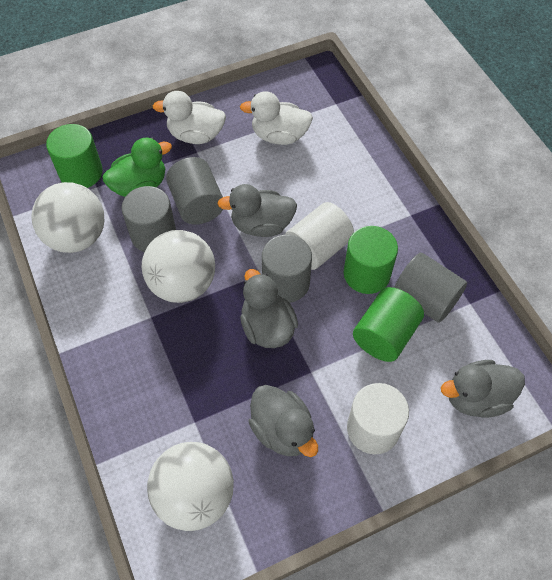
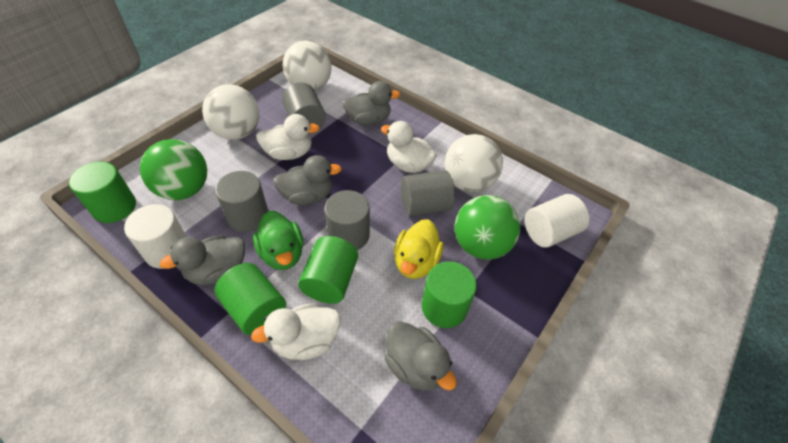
green ball: 0 -> 2
green cylinder: 3 -> 4
white duck: 2 -> 3
yellow duck: 0 -> 1

